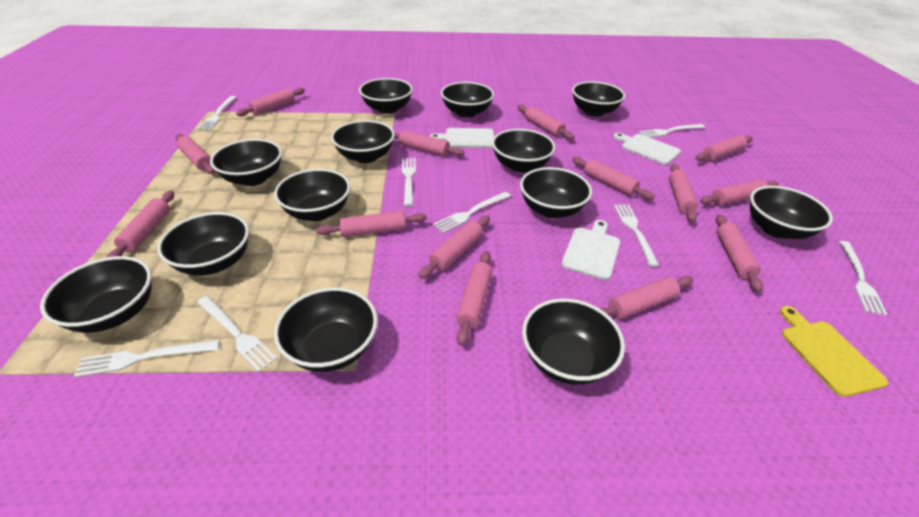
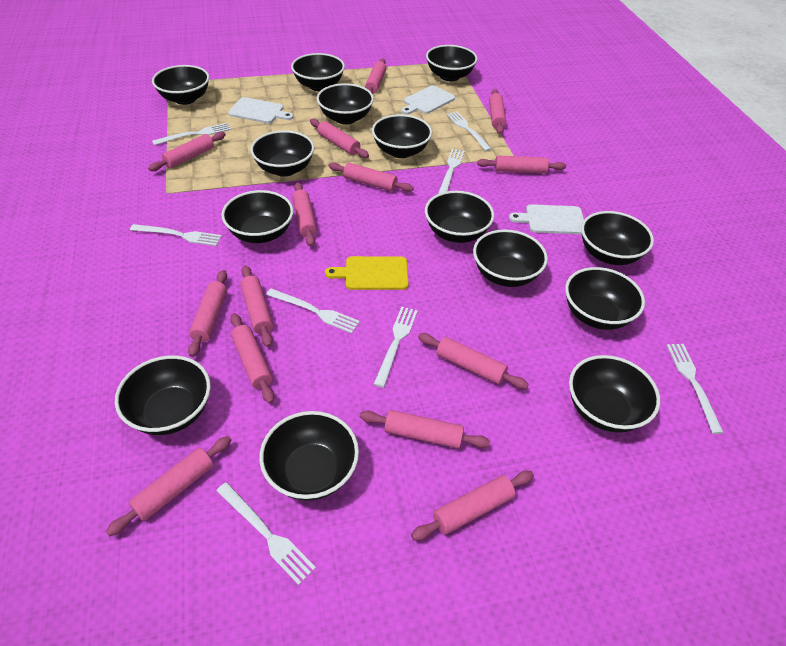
black bowl: 13 -> 14

